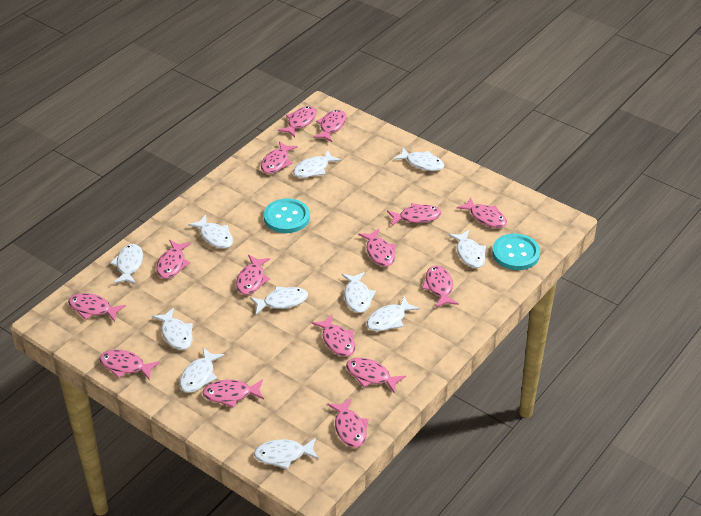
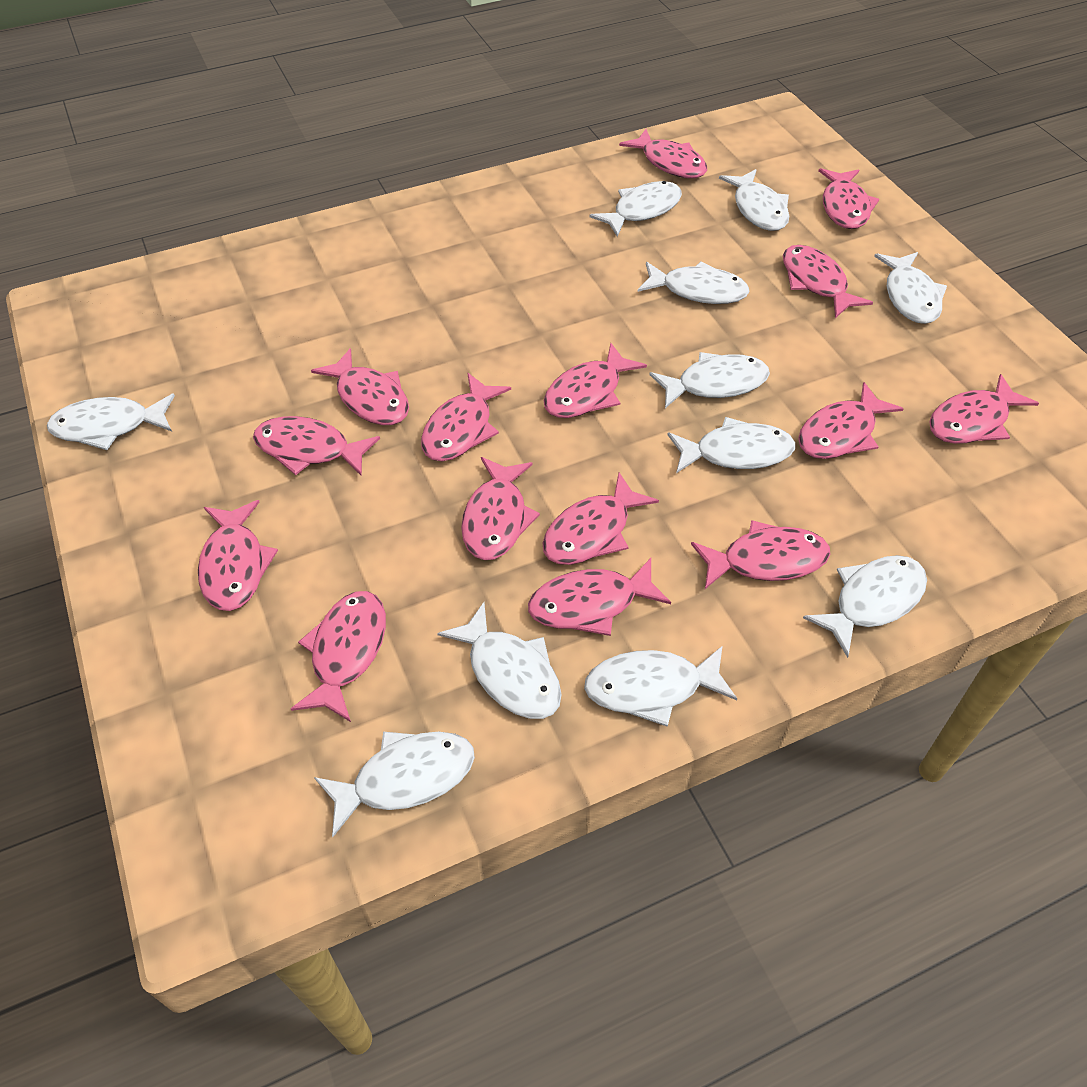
turquoise button: 2 -> 0

